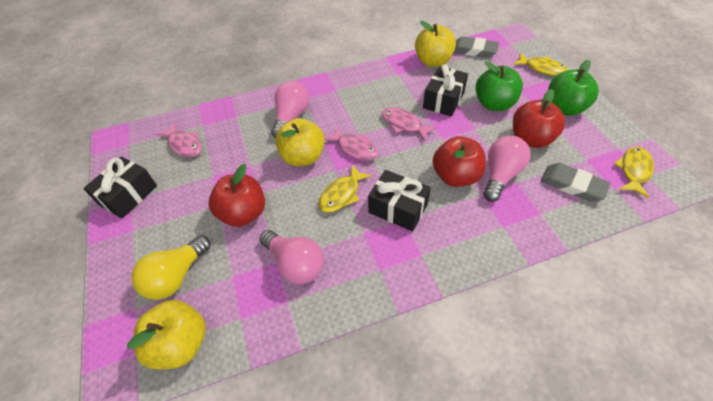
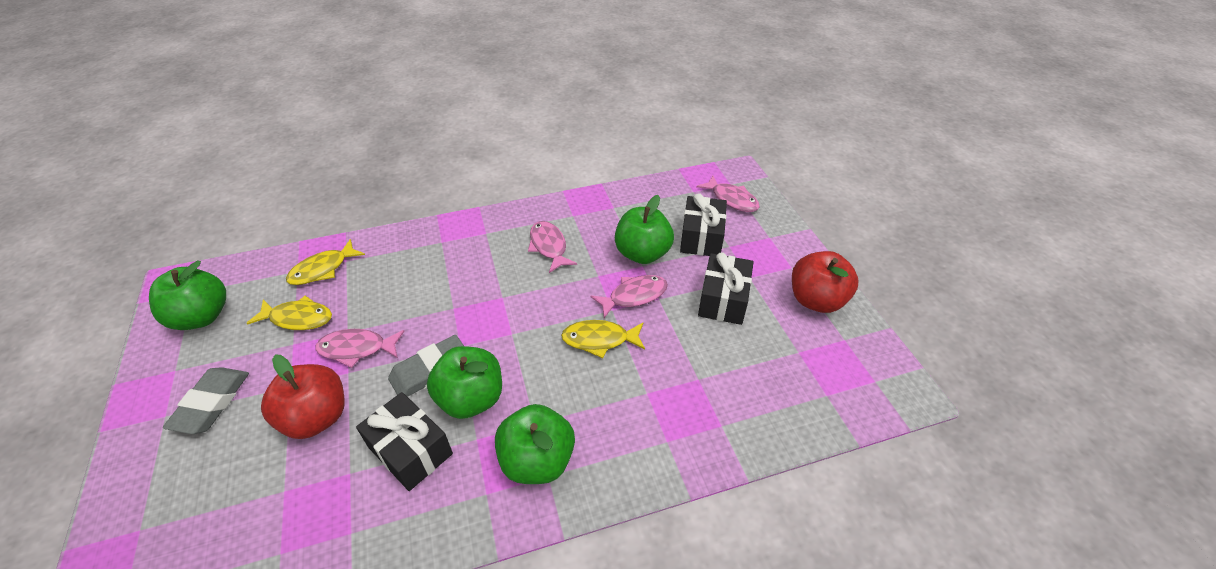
green apple: 2 -> 4
pink fish: 3 -> 4
pink light bulb: 3 -> 0
red apple: 3 -> 2
yellow apple: 3 -> 0
yellow light bulb: 1 -> 0

